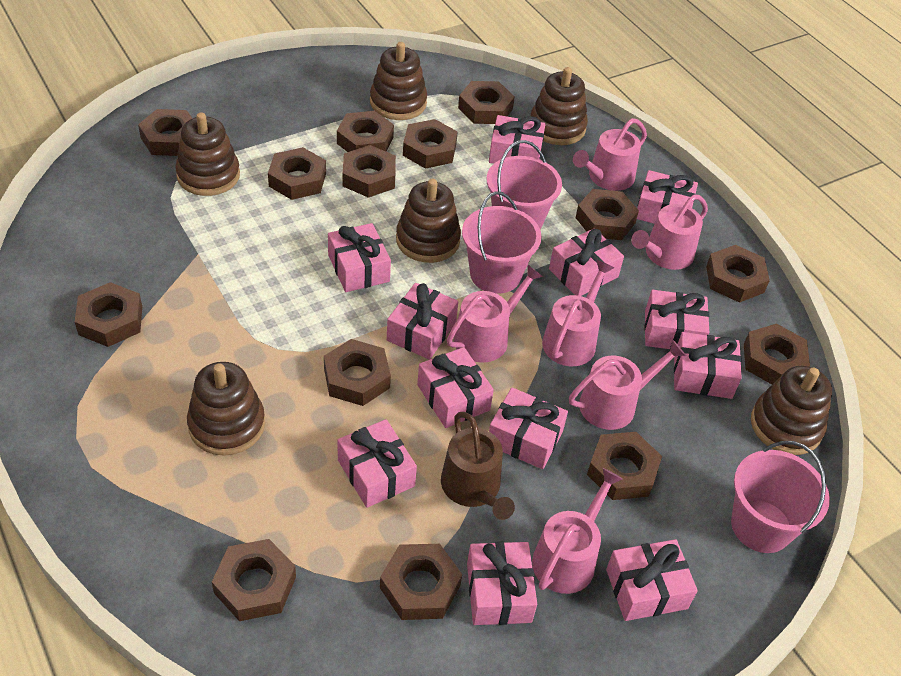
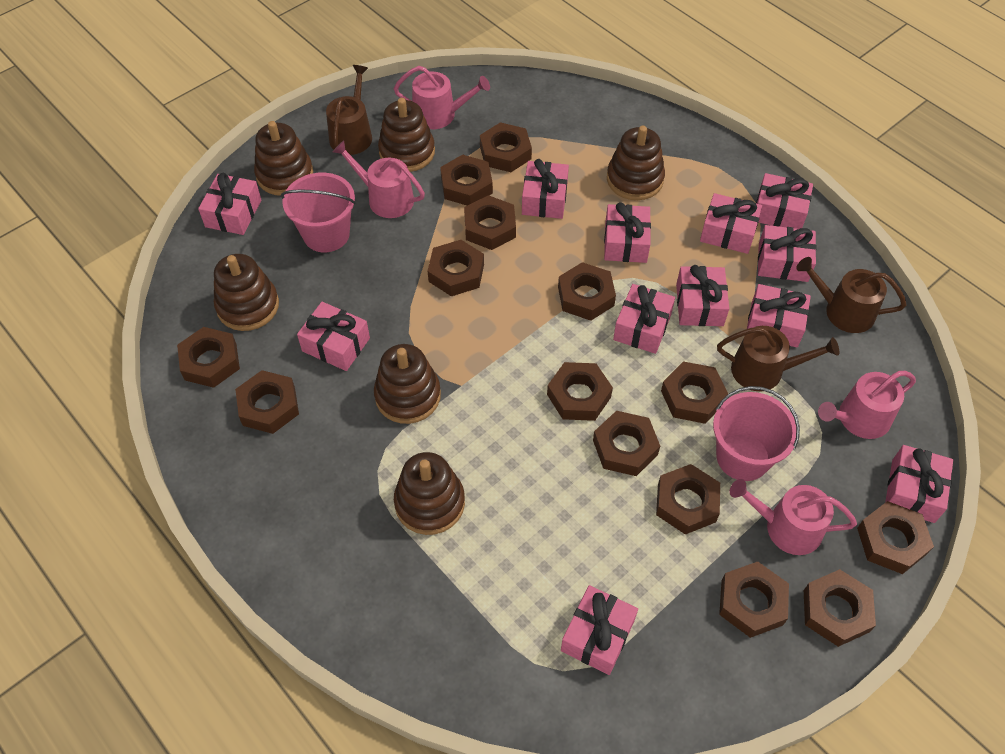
brown watering can: 1 -> 3
pink bucket: 3 -> 2
pink watering can: 6 -> 4

